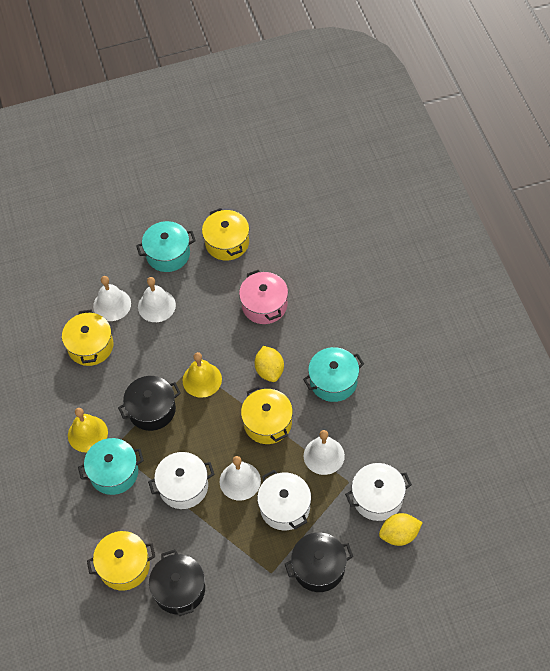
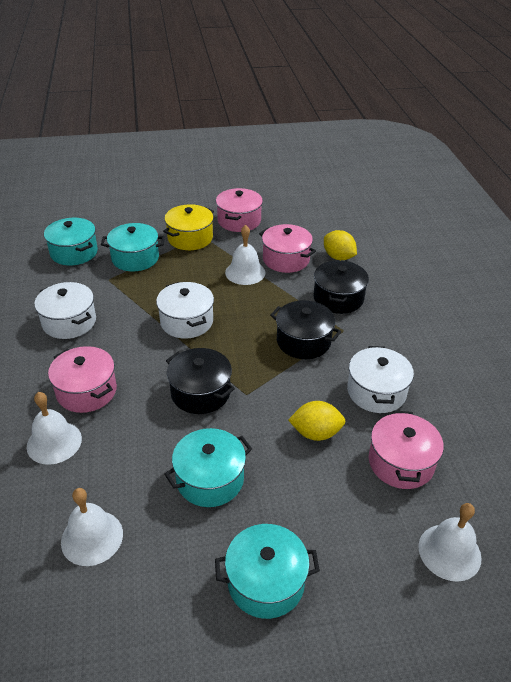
pink pot: 1 -> 4
turquoise pot: 3 -> 4
yellow bell: 2 -> 0
yellow pot: 4 -> 1

